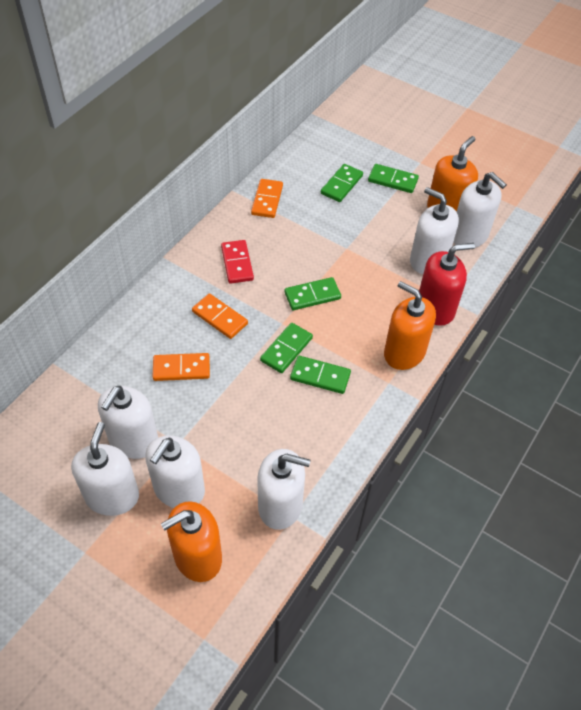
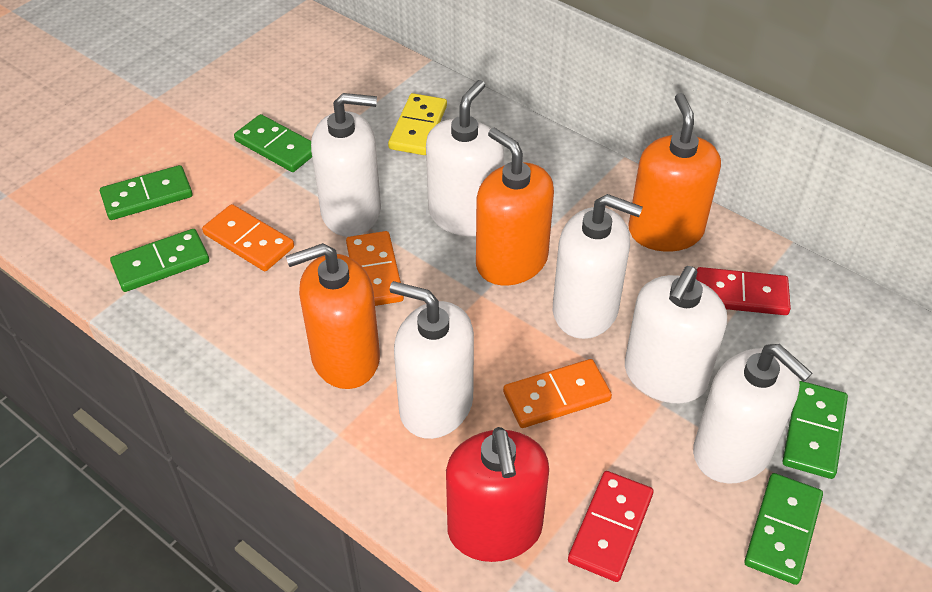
red domino: 1 -> 2
yellow domino: 0 -> 1

